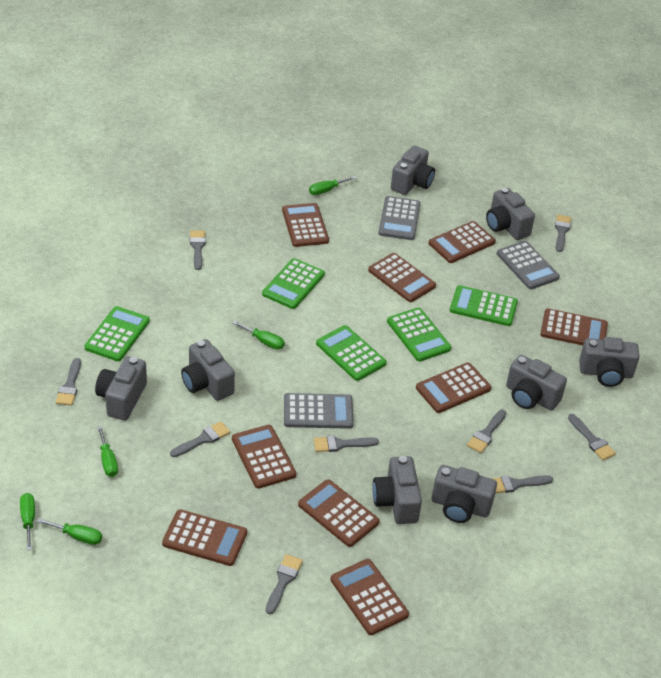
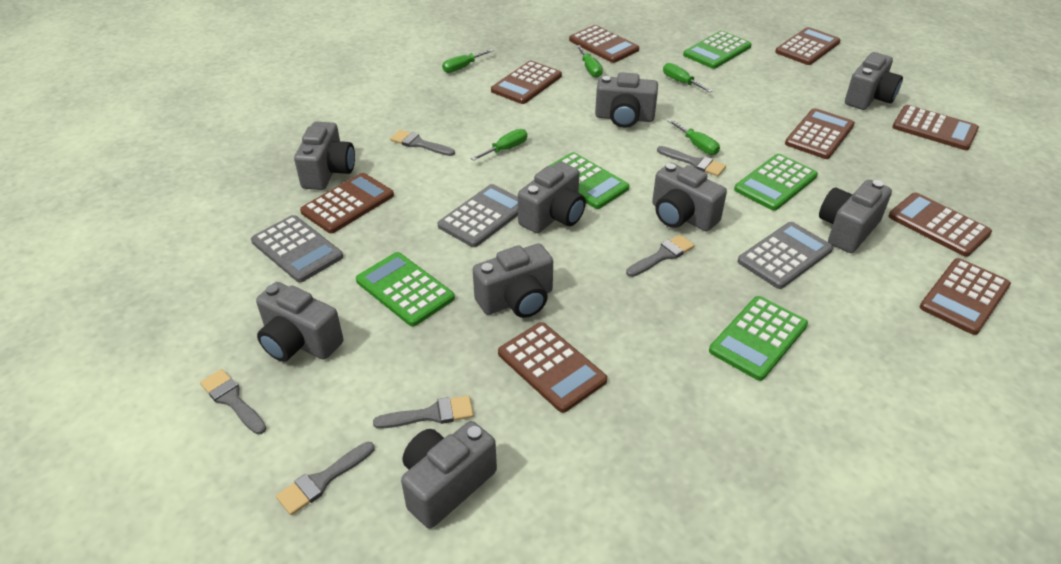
grey brush: 9 -> 6
grey camera: 8 -> 9

